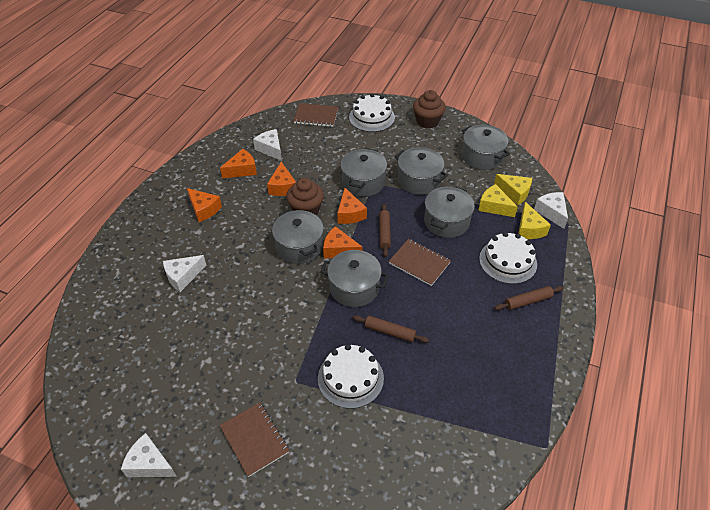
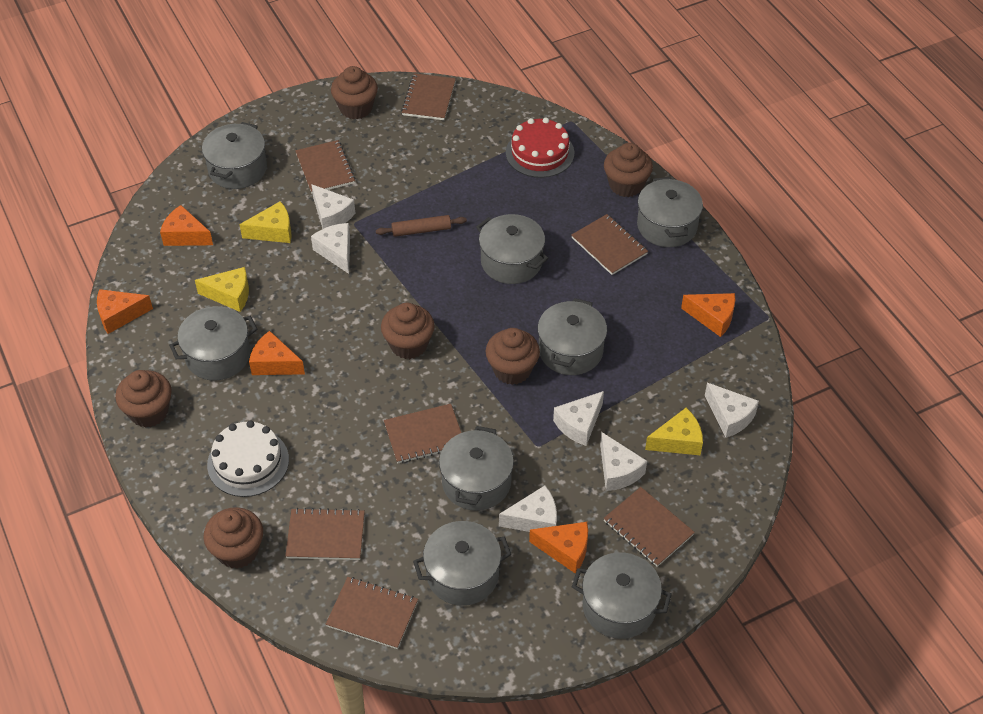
brown cupcake: 2 -> 6
brown notebook: 3 -> 7
brown rolling pin: 3 -> 1
grey pot: 6 -> 8
red cake: 0 -> 1
white cake: 3 -> 1
white cheese: 4 -> 6

